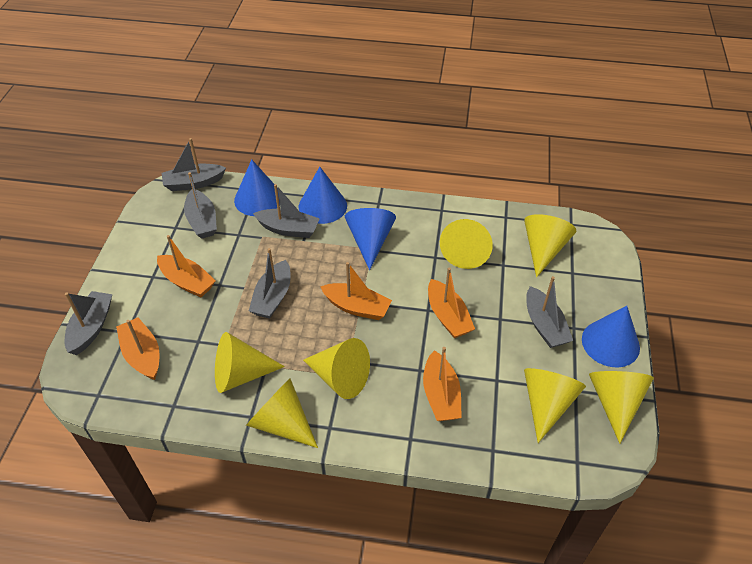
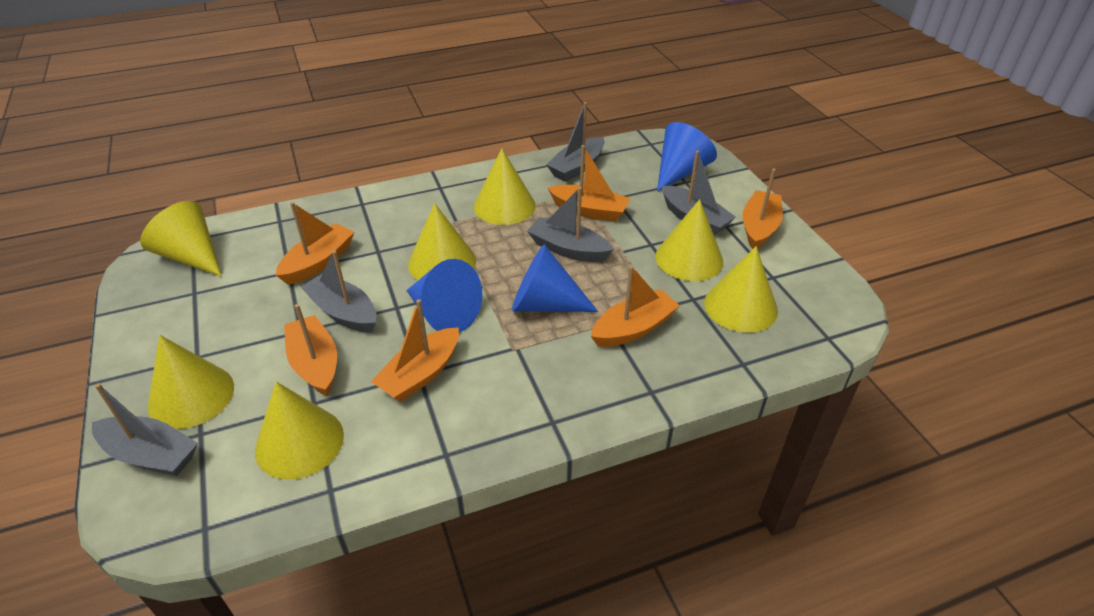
blue cone: 4 -> 3
grey boat: 6 -> 5
orange boat: 5 -> 6

